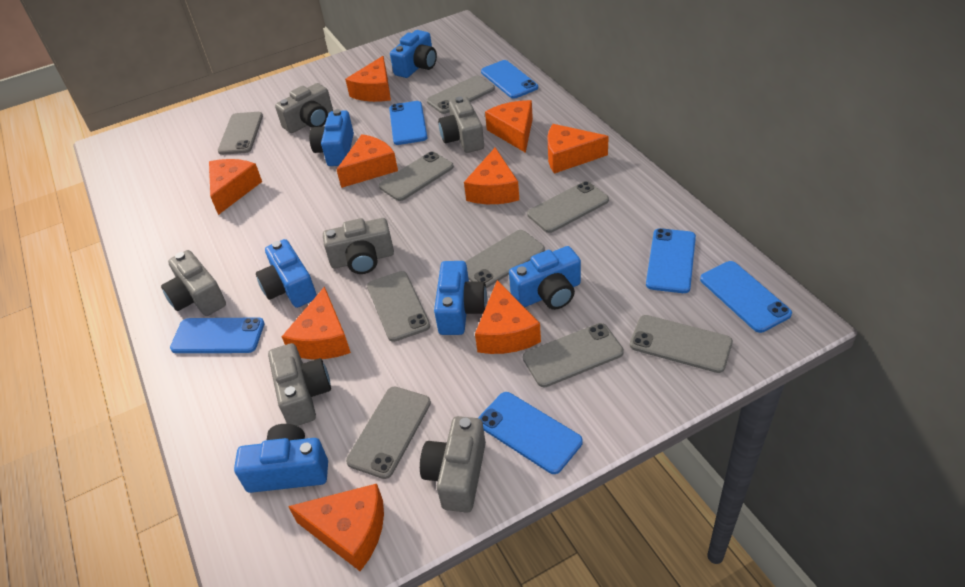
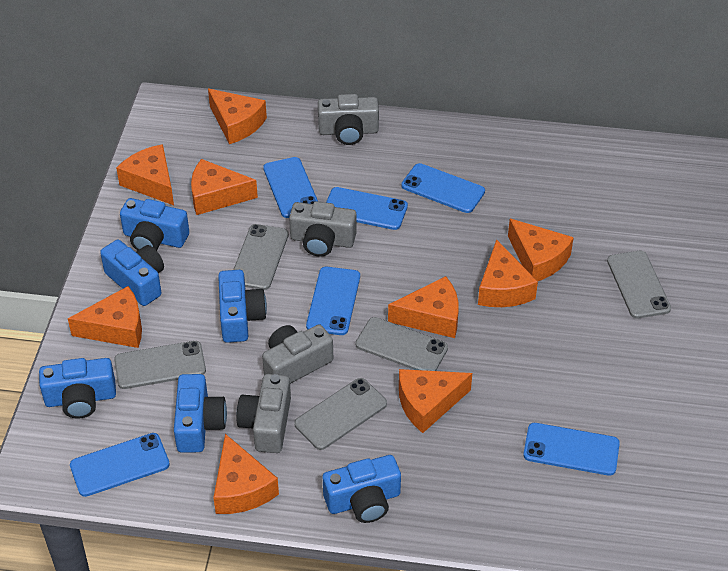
grey camera: 6 -> 4
grey phone: 9 -> 5

